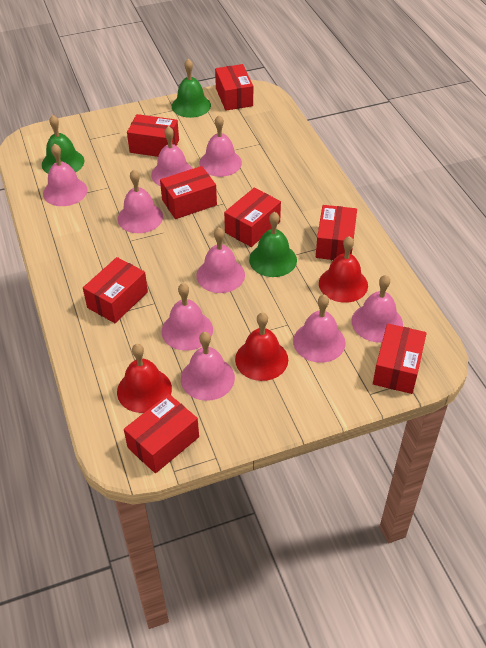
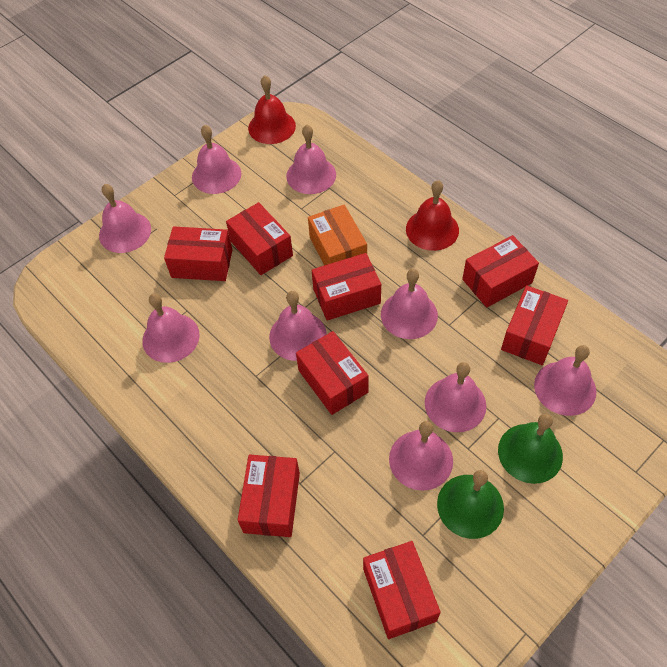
green bell: 3 -> 2
orange box: 0 -> 1
red bell: 3 -> 2

